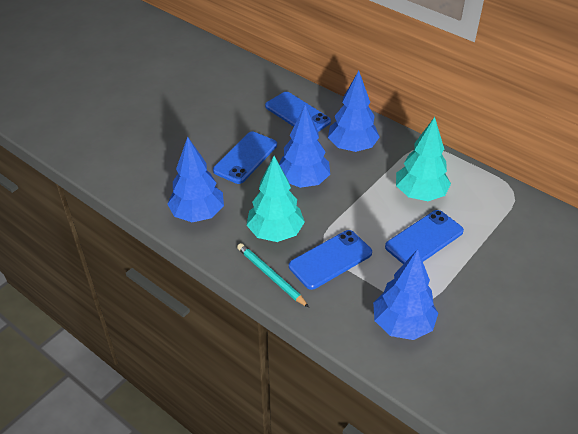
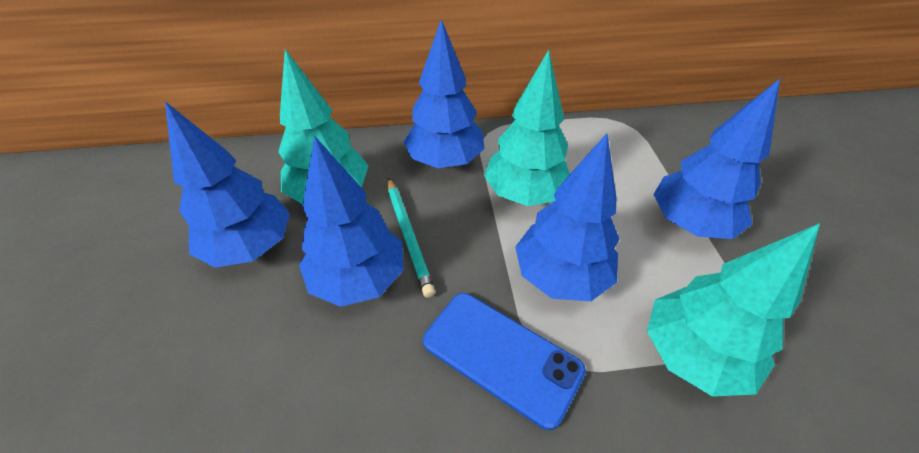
blue phone: 4 -> 1
blue tree: 4 -> 5
turquoise tree: 2 -> 3

